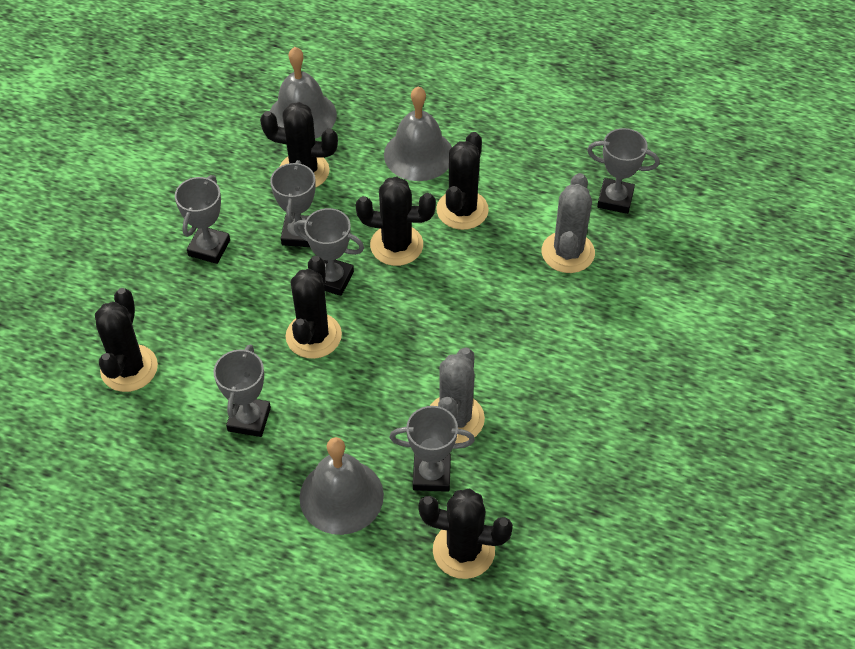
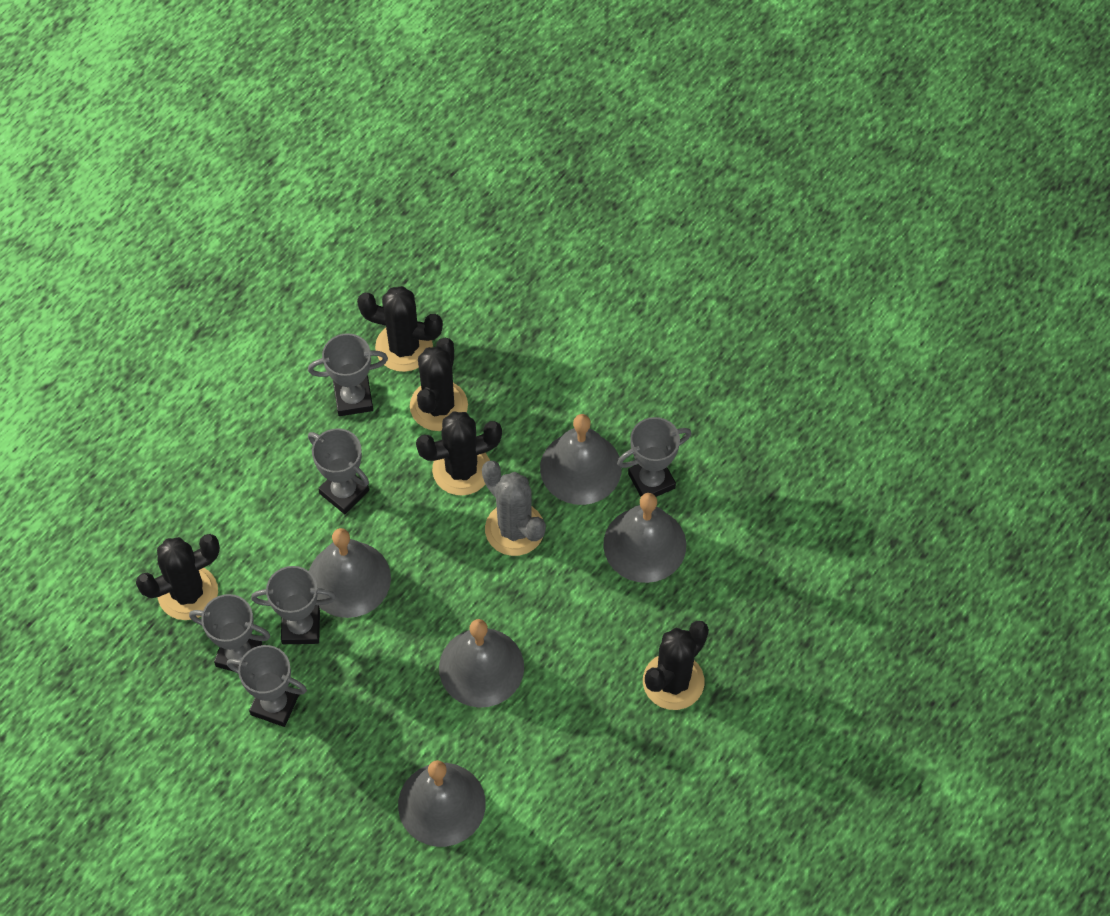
black cactus: 6 -> 5
grey bell: 3 -> 5
grey cactus: 2 -> 1

